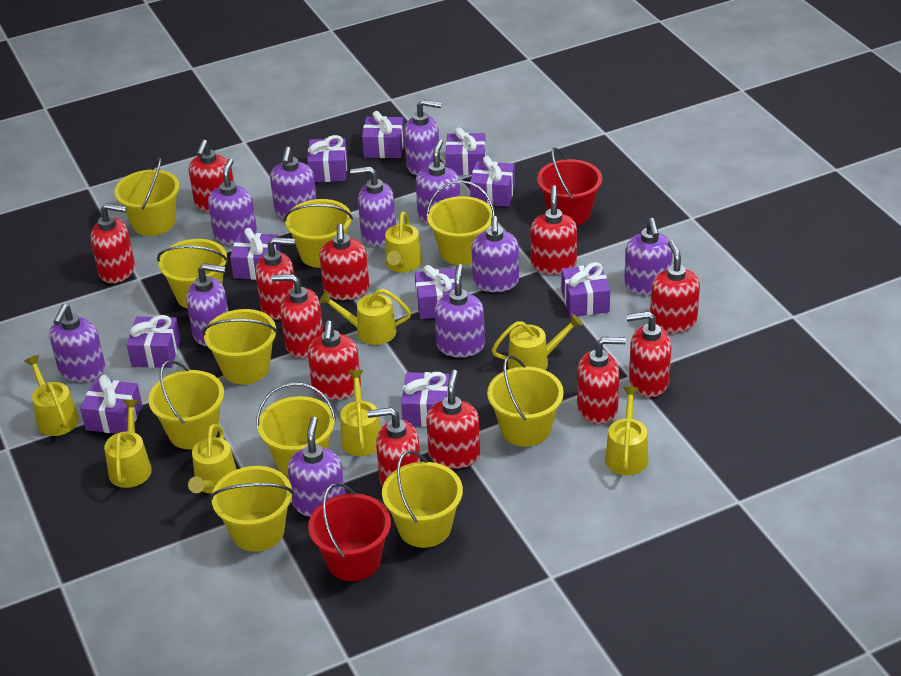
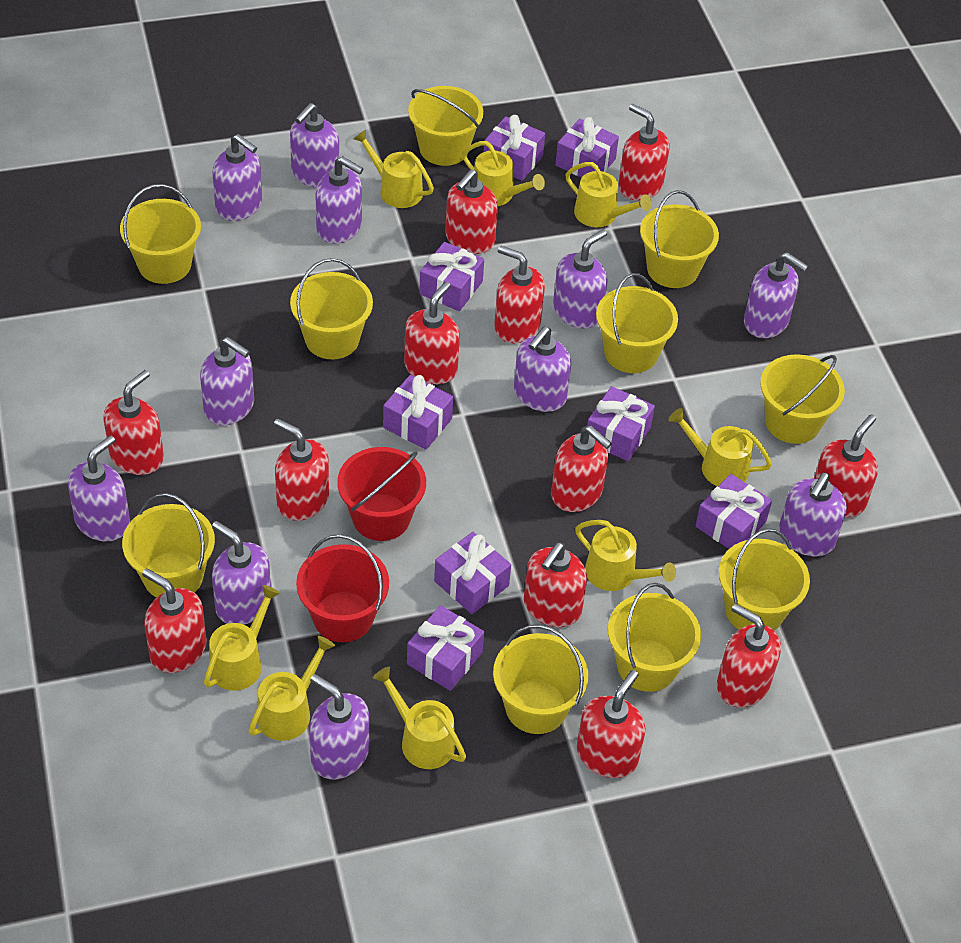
purple gift: 10 -> 8

